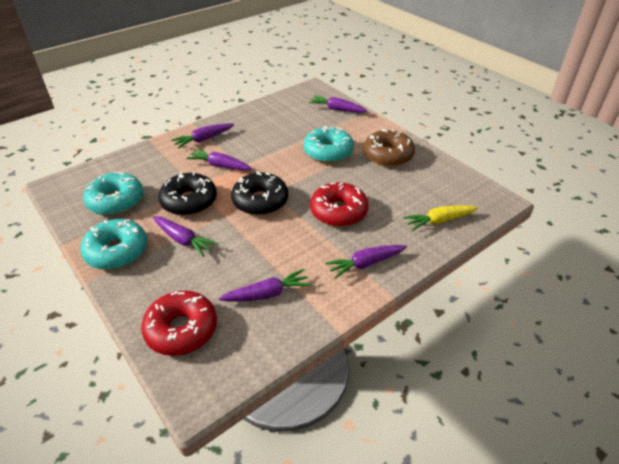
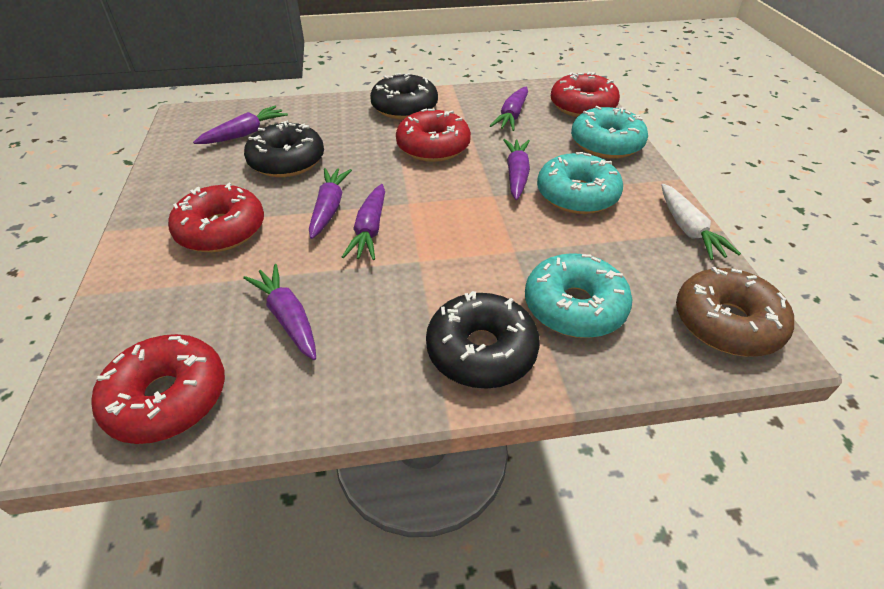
black donut: 2 -> 3
red donut: 2 -> 4
white carrot: 0 -> 1
yellow carrot: 1 -> 0

